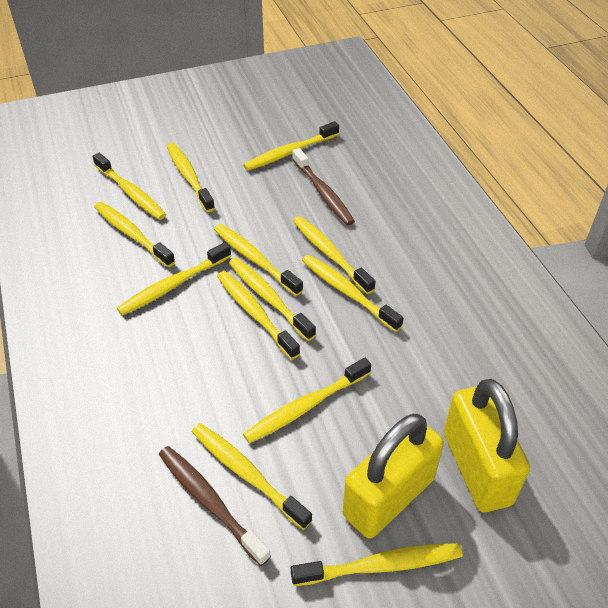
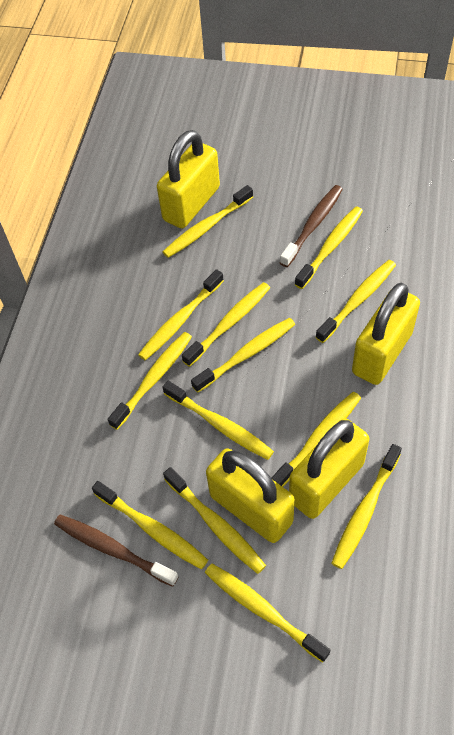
yellow padlock: 2 -> 4

